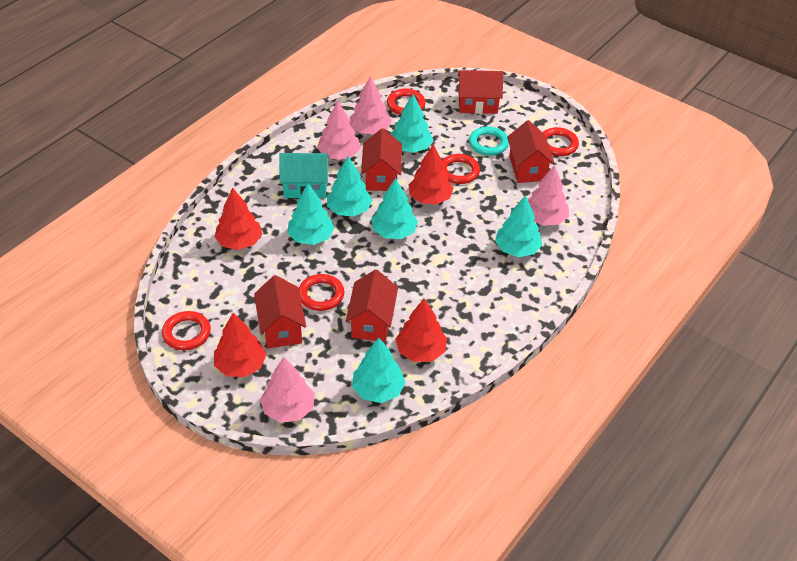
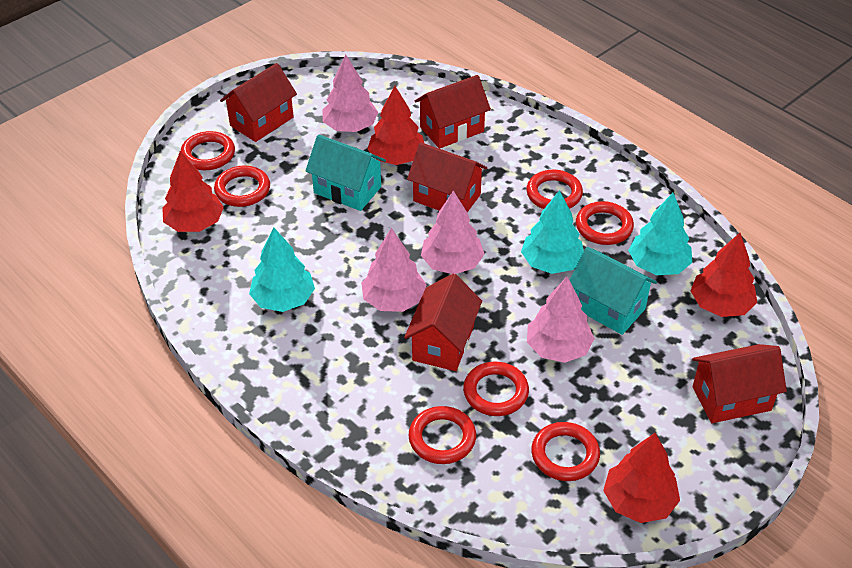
red ring: 5 -> 7
turquoise house: 1 -> 2
turquoise ring: 1 -> 0
turquoise tree: 6 -> 3

